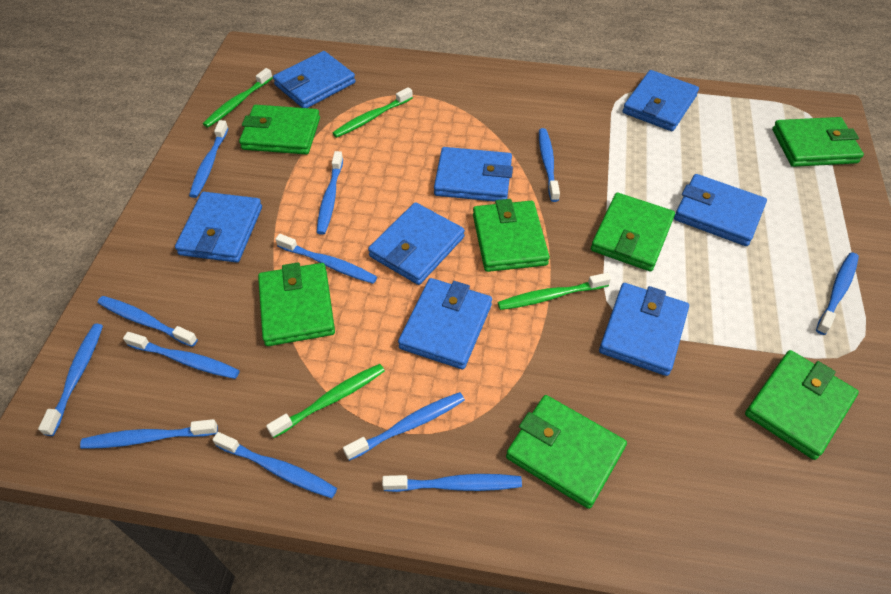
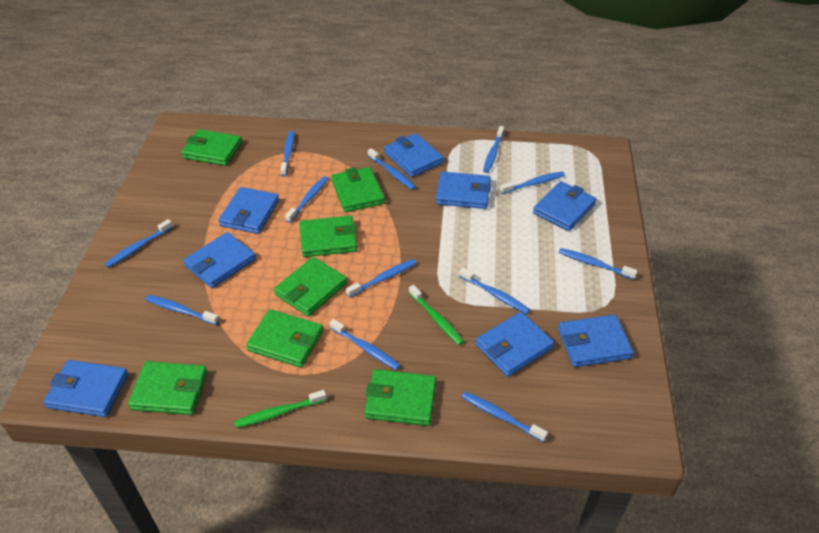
green toothbrush: 4 -> 2

